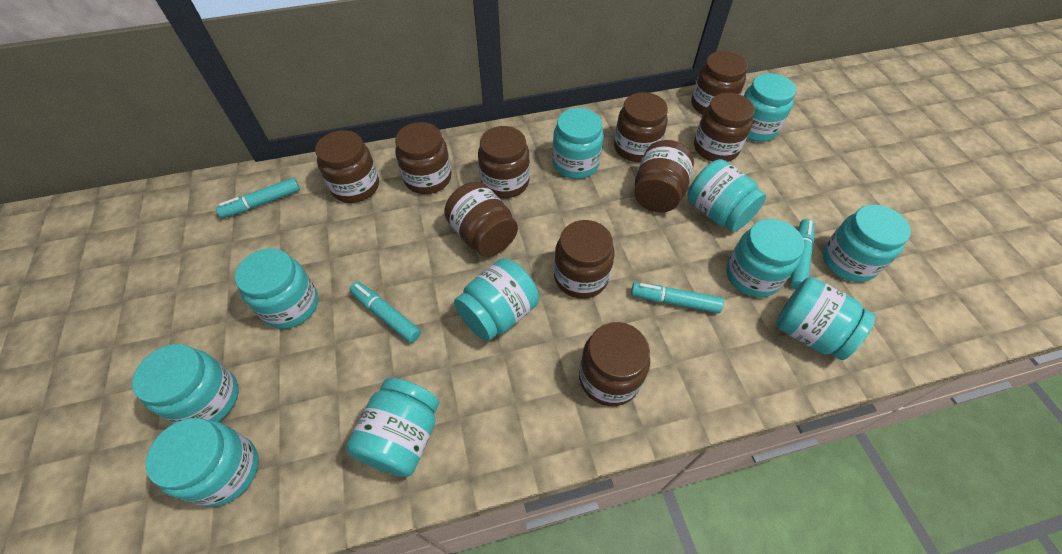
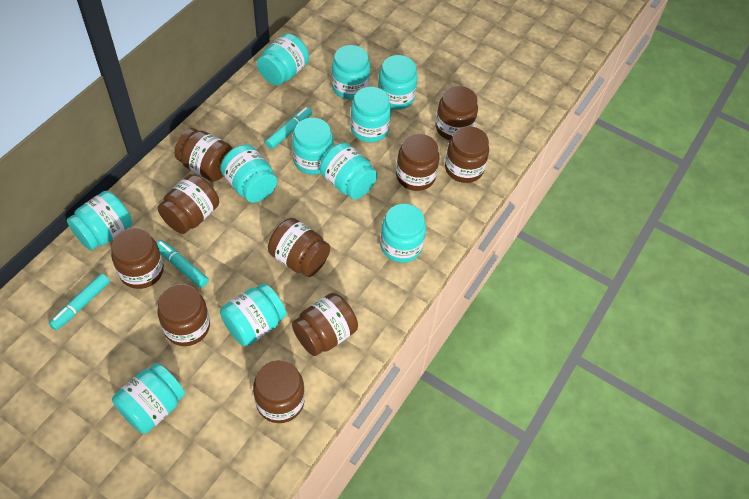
turquoise marker: 4 -> 3

